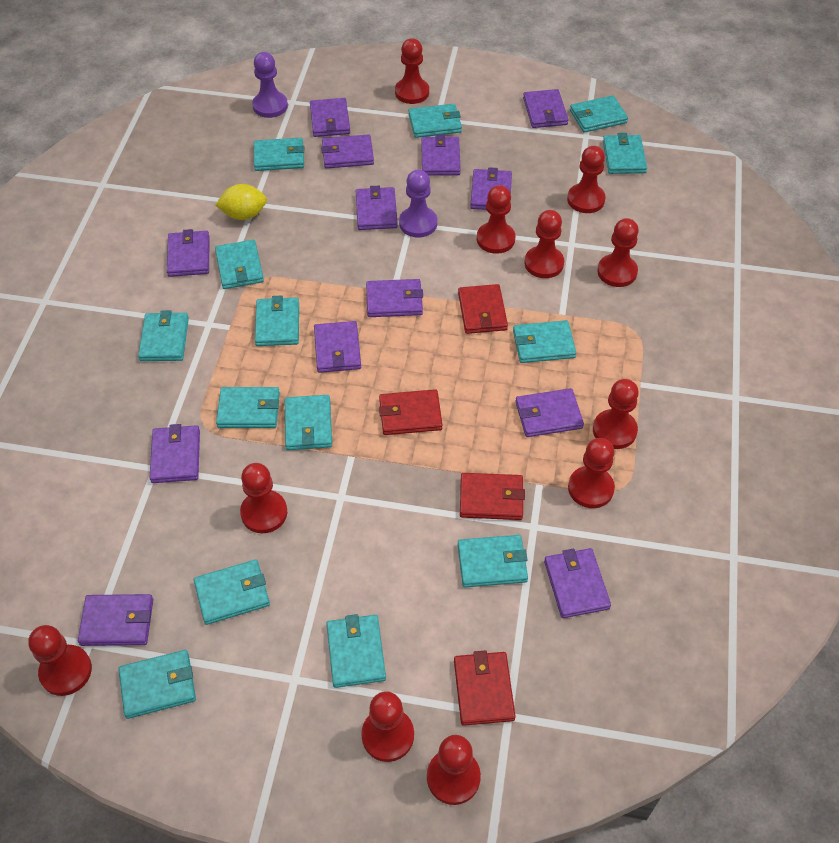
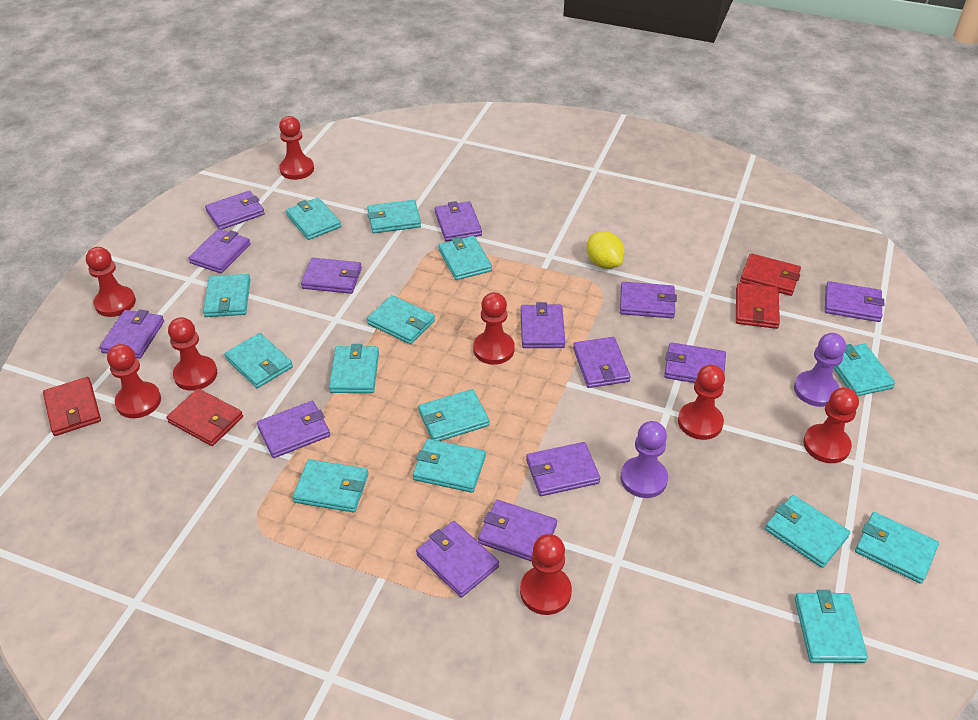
purple wallet: 13 -> 14
red pawn: 11 -> 8

